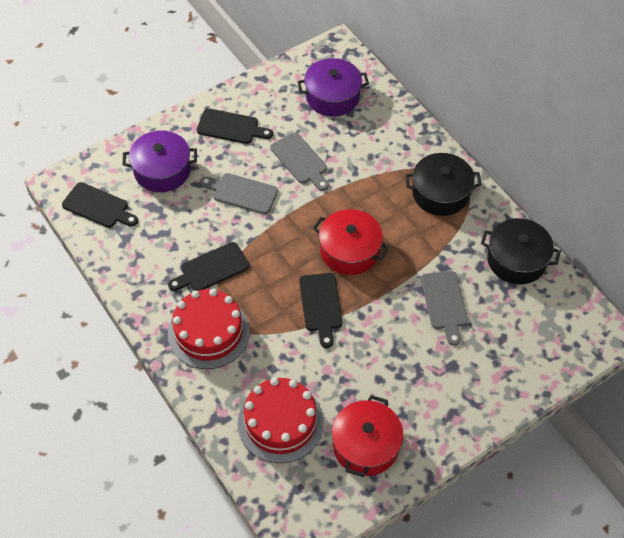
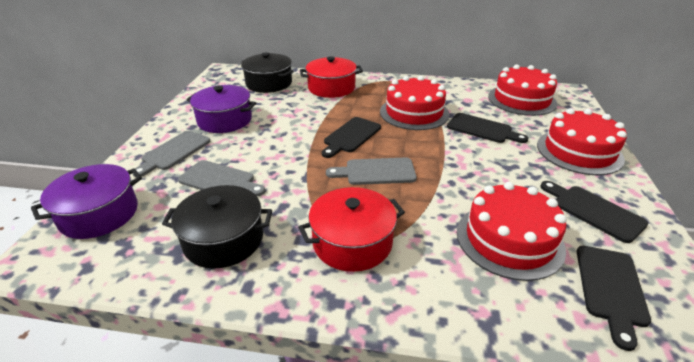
red cake: 2 -> 4

